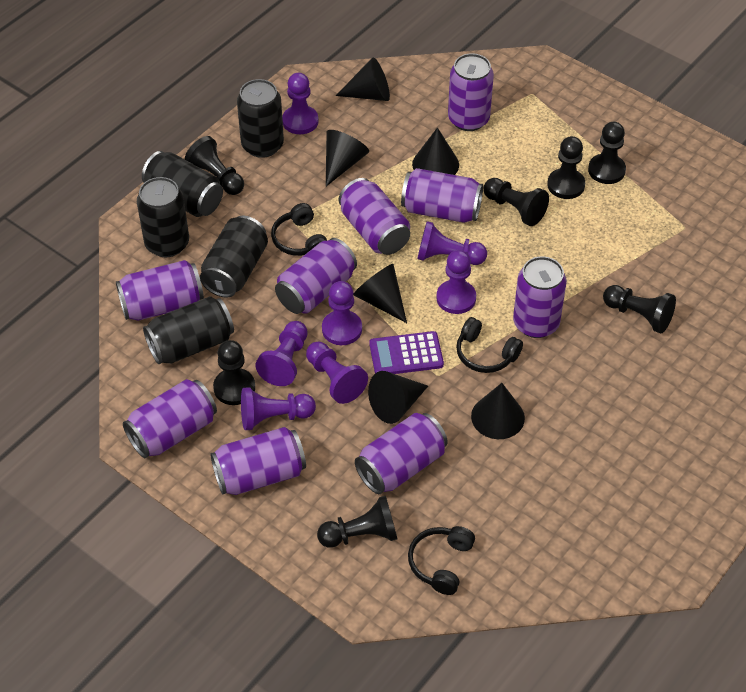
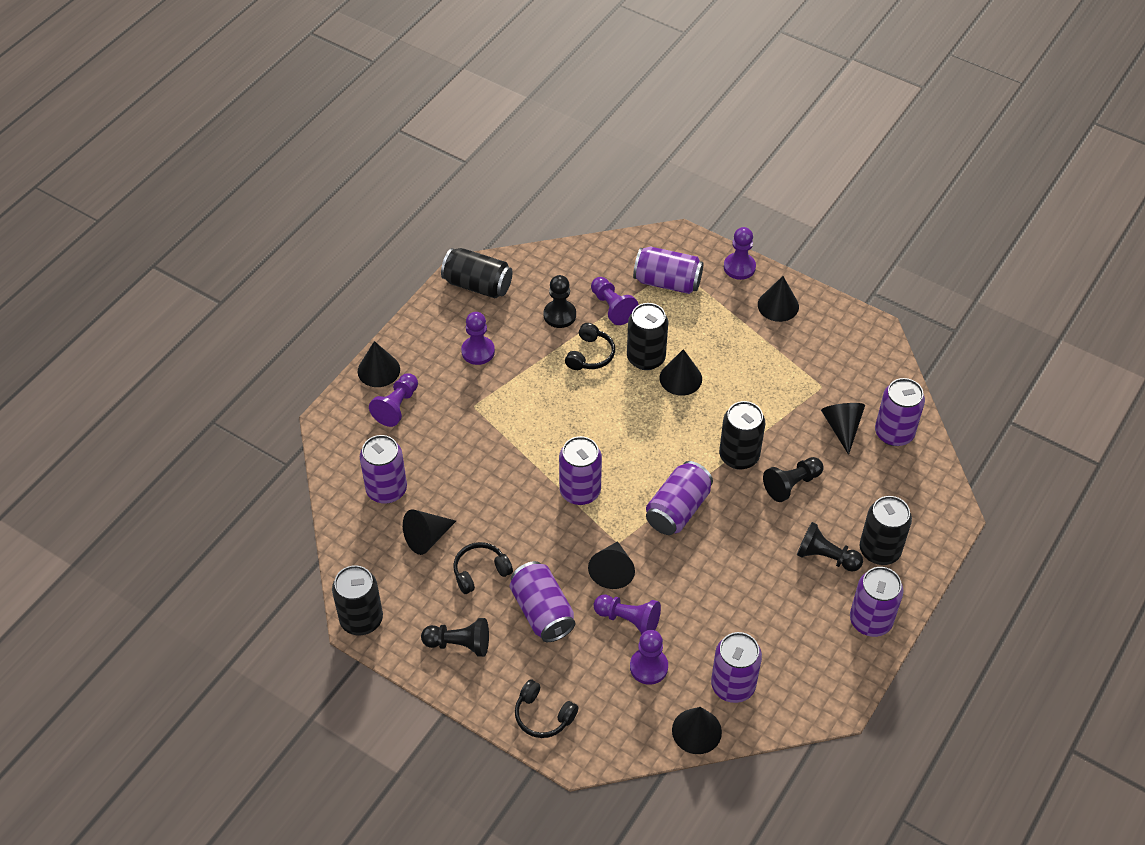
black cone: 6 -> 7
black pawn: 7 -> 4
purple calculator: 1 -> 0
purple can: 9 -> 8
purple pawn: 7 -> 6

